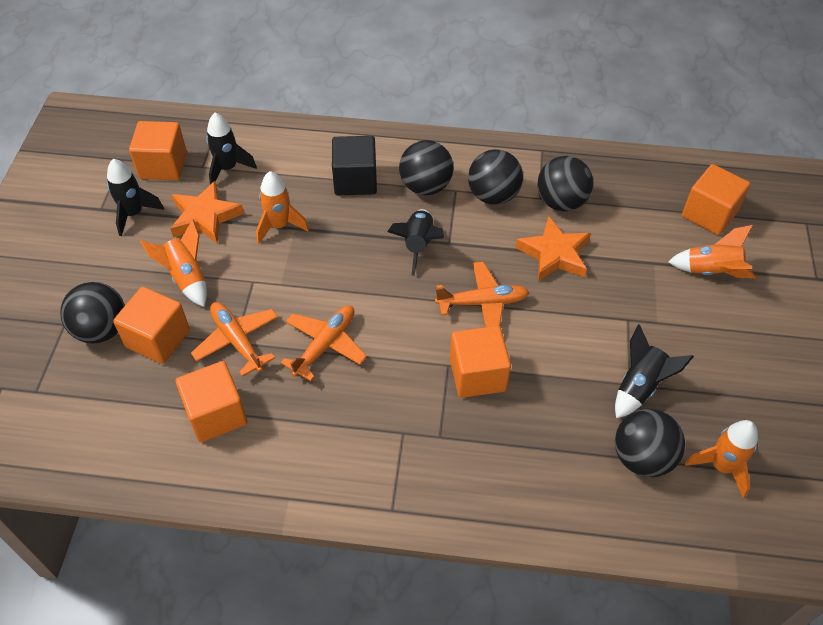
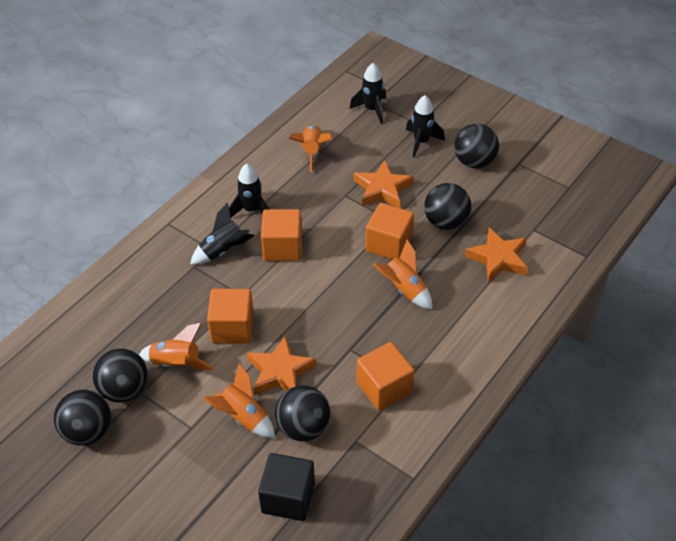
orange cube: 5 -> 4
orange plane: 3 -> 0
orange star: 2 -> 3

